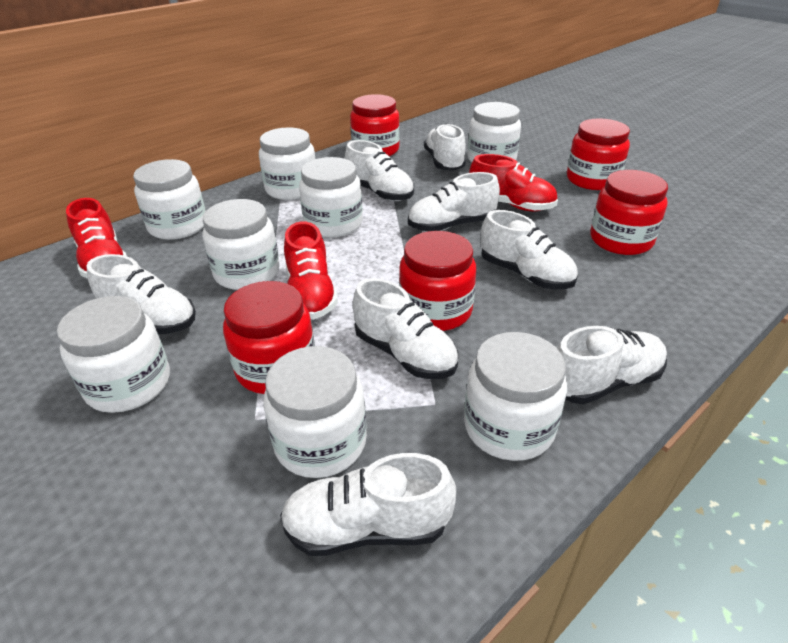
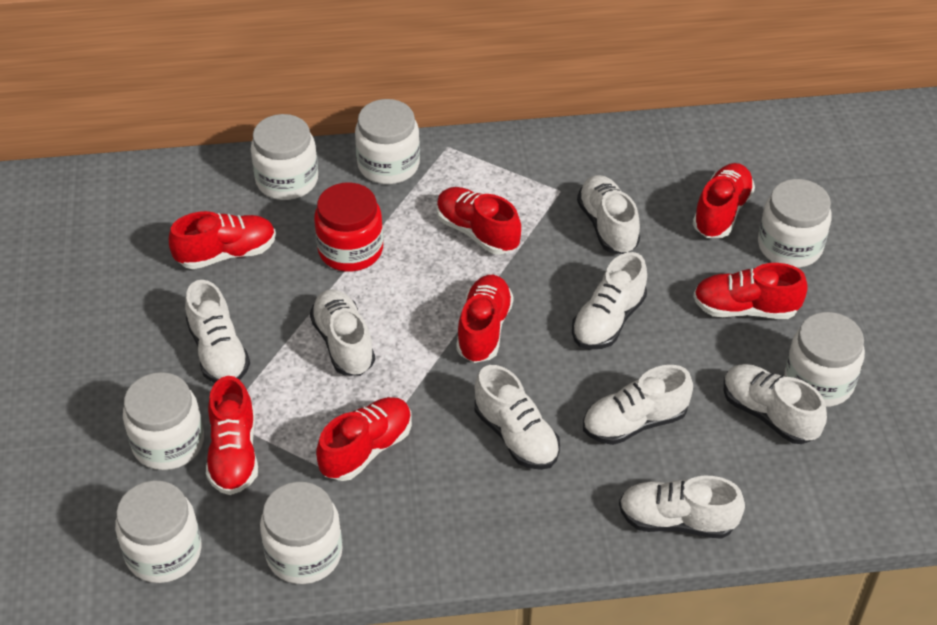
red jar: 5 -> 1
red shoe: 3 -> 7
white jar: 8 -> 7

